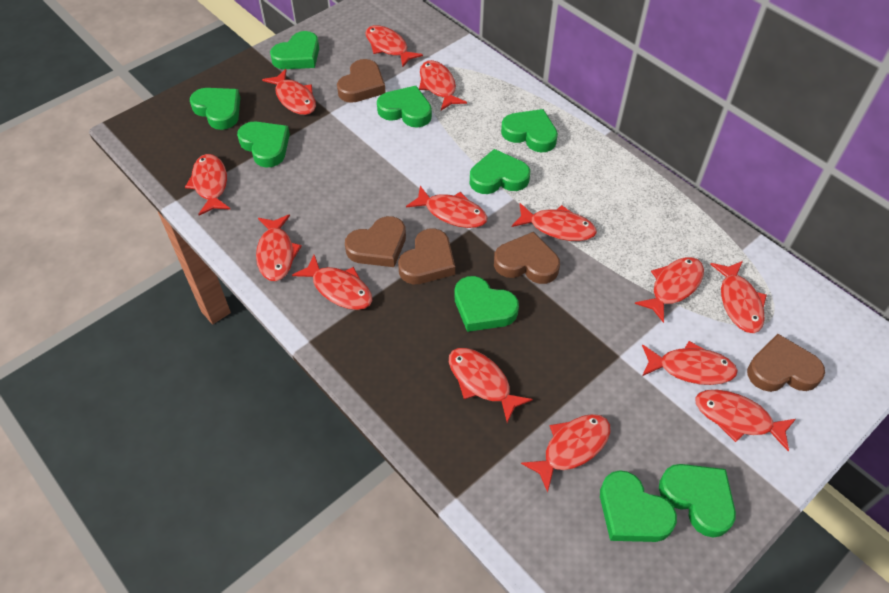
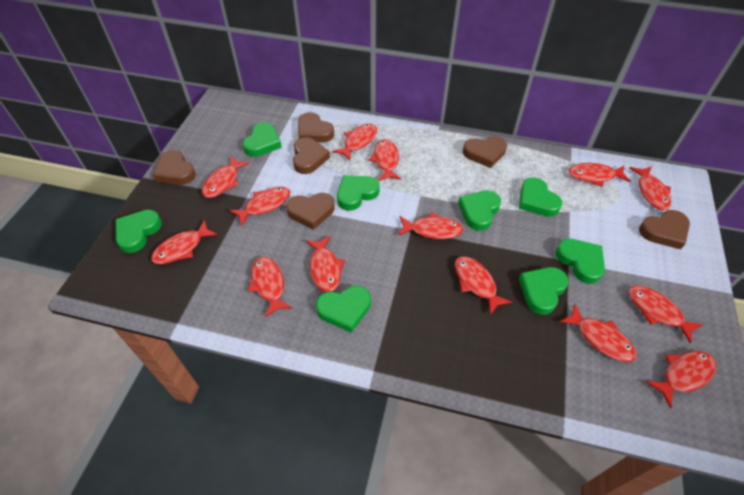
brown heart: 5 -> 6
green heart: 9 -> 8

